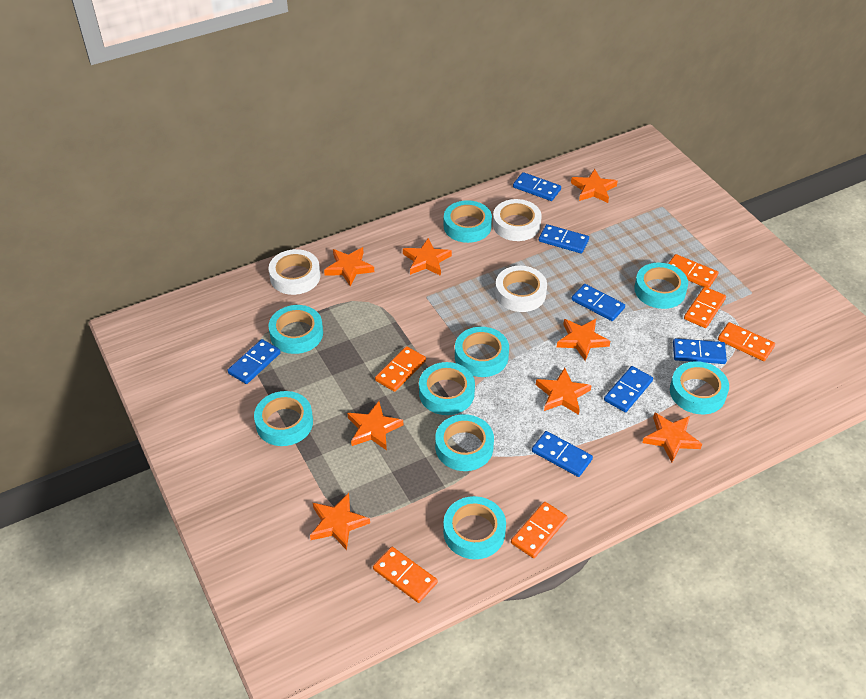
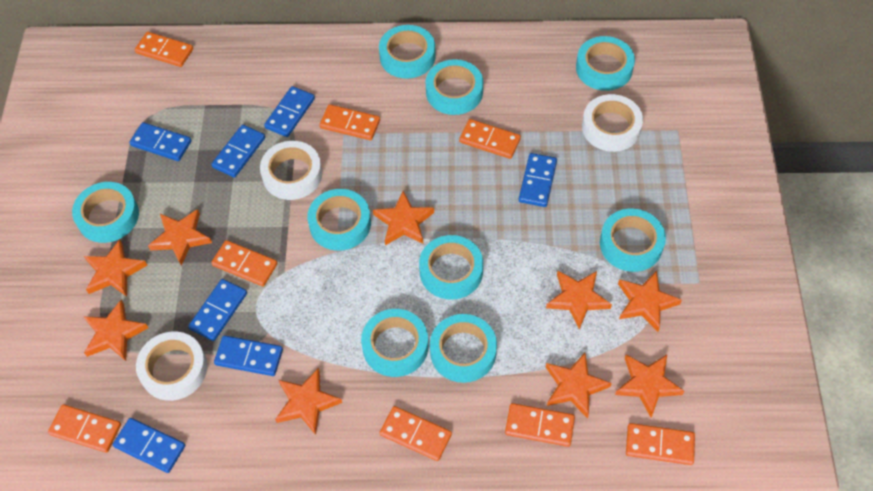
orange domino: 6 -> 8
orange star: 8 -> 9

